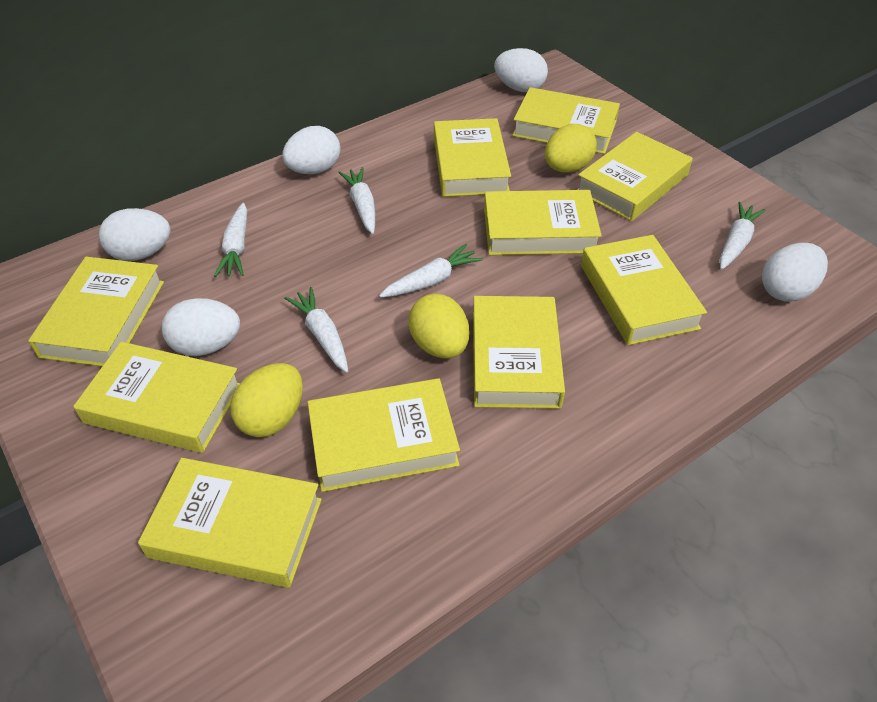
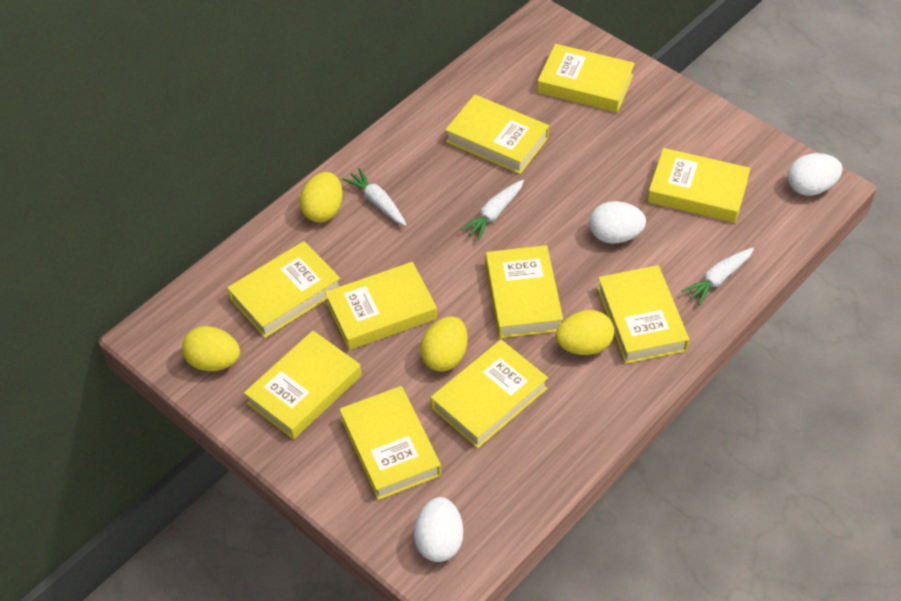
white carrot: 5 -> 3
white egg: 5 -> 3
yellow egg: 3 -> 4

